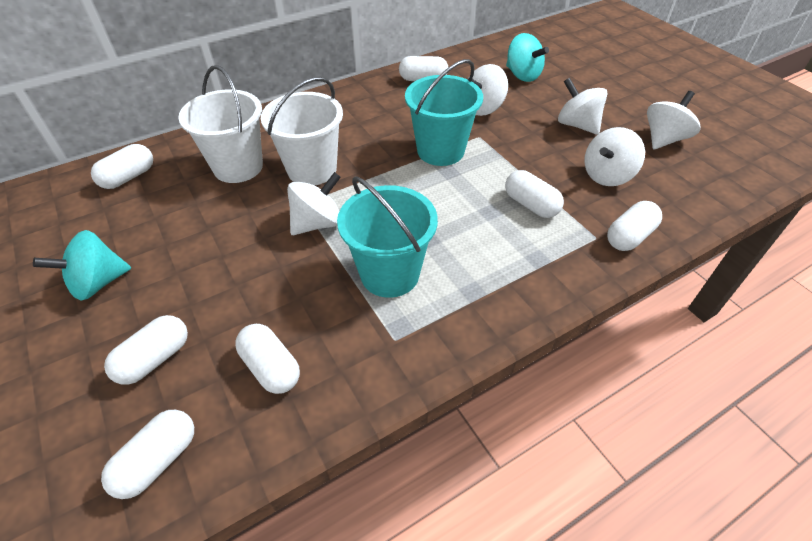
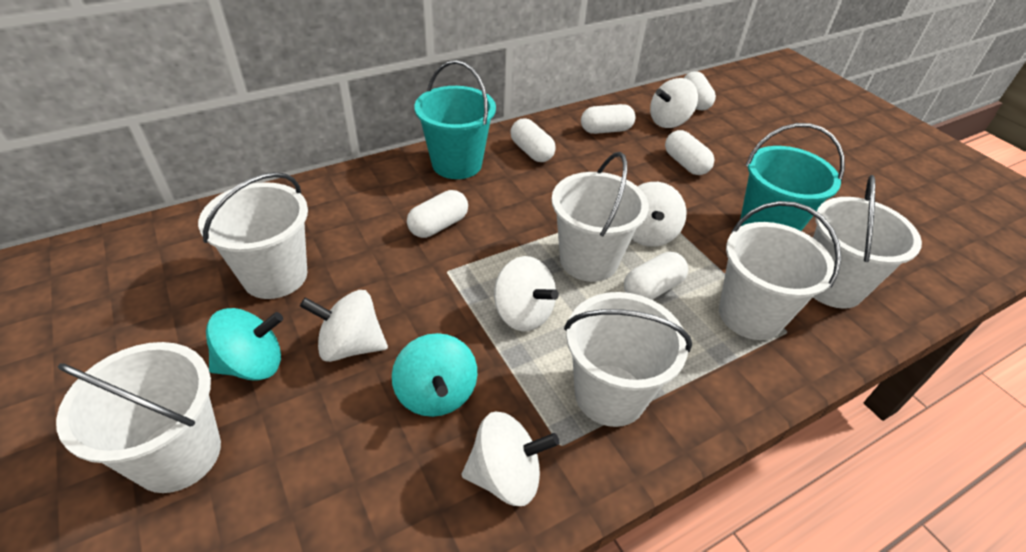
white bucket: 2 -> 6
white capsule: 7 -> 6

